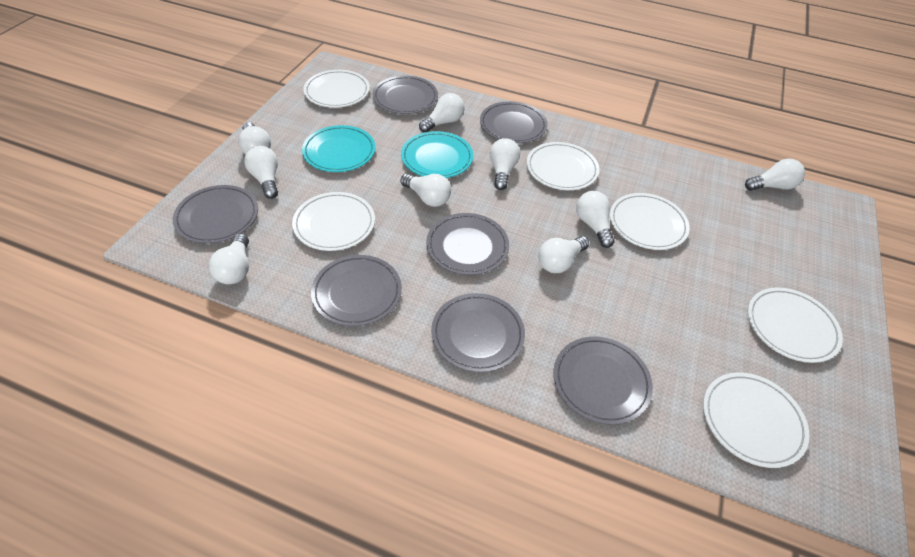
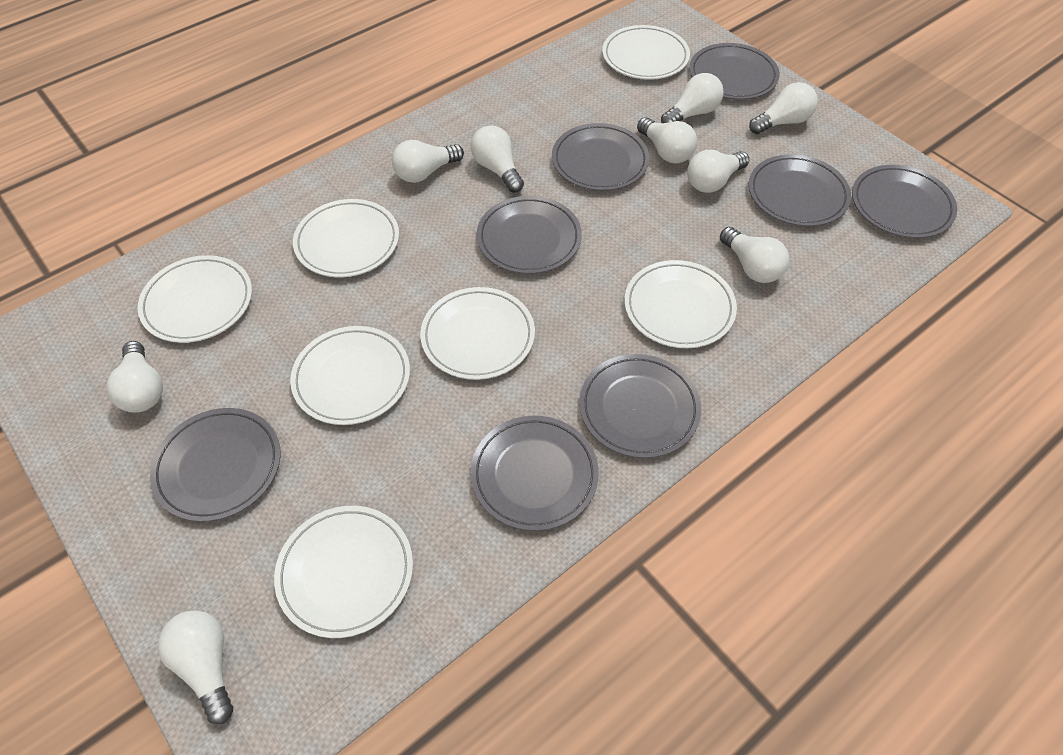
grey plate: 7 -> 8
turquoise plate: 2 -> 0
white plate: 6 -> 7

